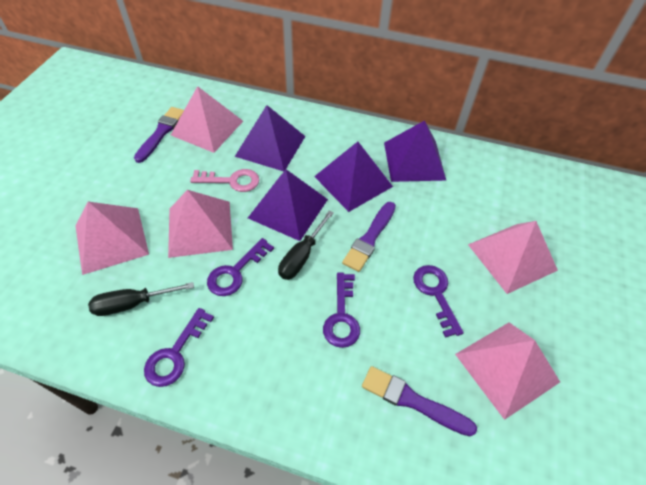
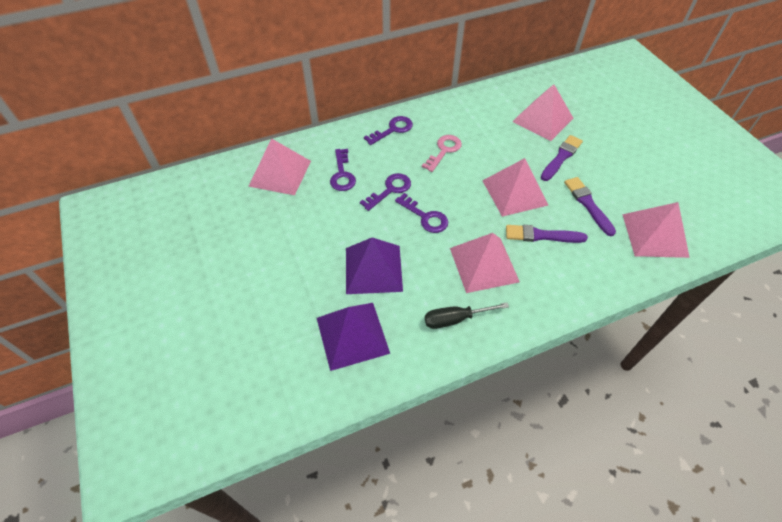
black screwdriver: 2 -> 1
purple pyramid: 4 -> 2

